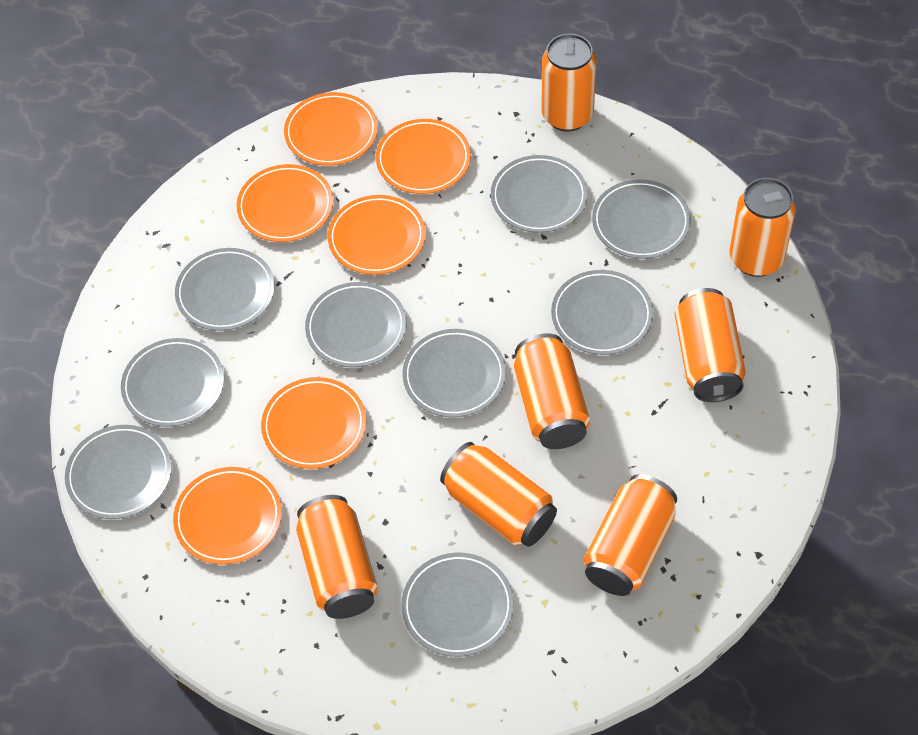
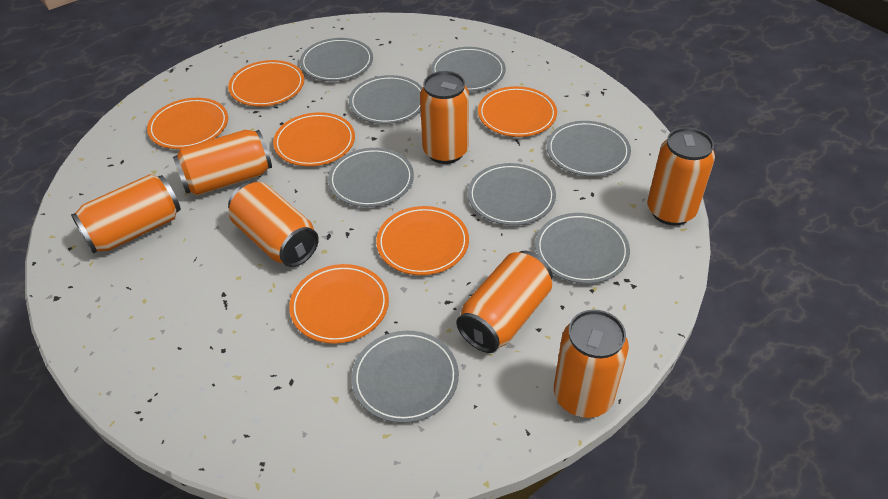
grey plate: 9 -> 8

